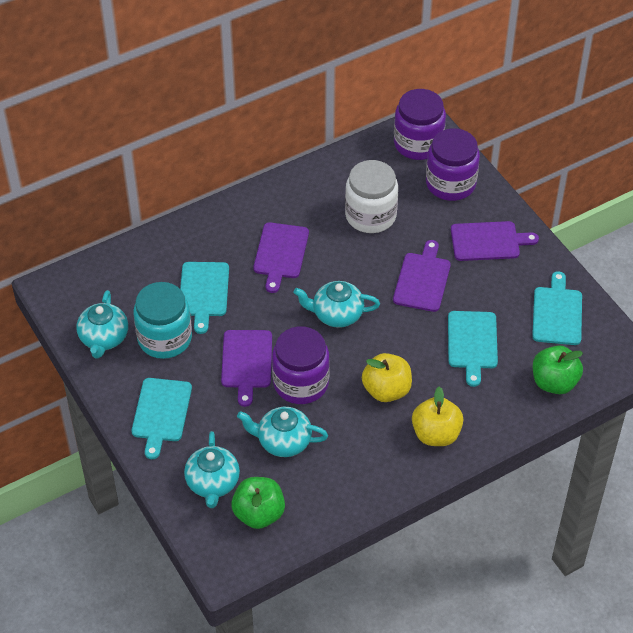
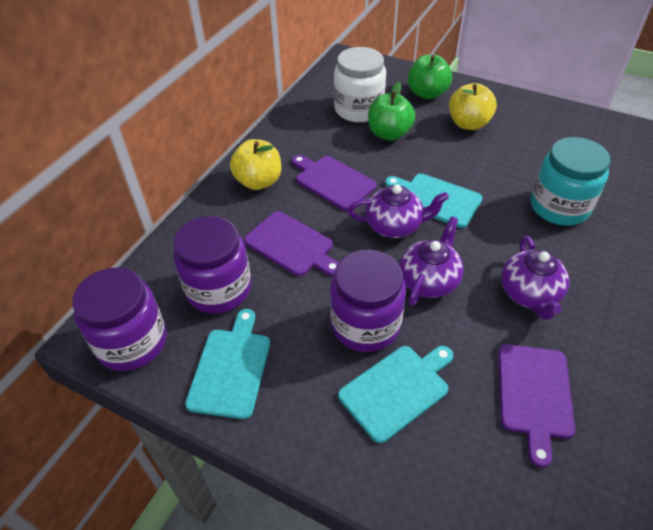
purple cutting board: 4 -> 3
purple teapot: 0 -> 3
turquoise cutting board: 4 -> 3
turquoise teapot: 4 -> 0

